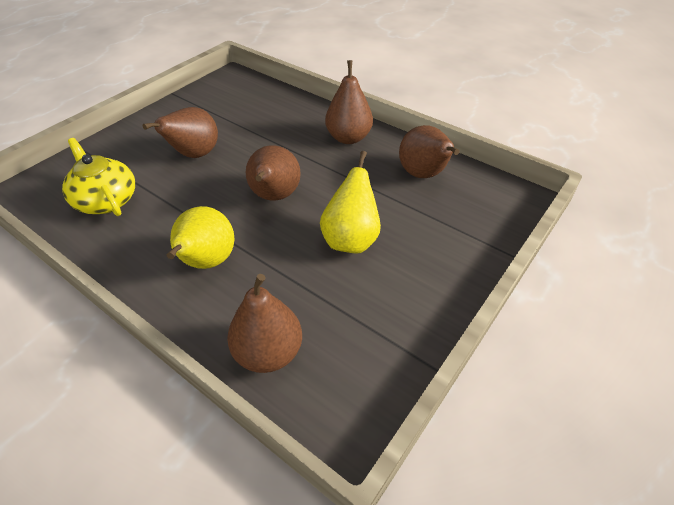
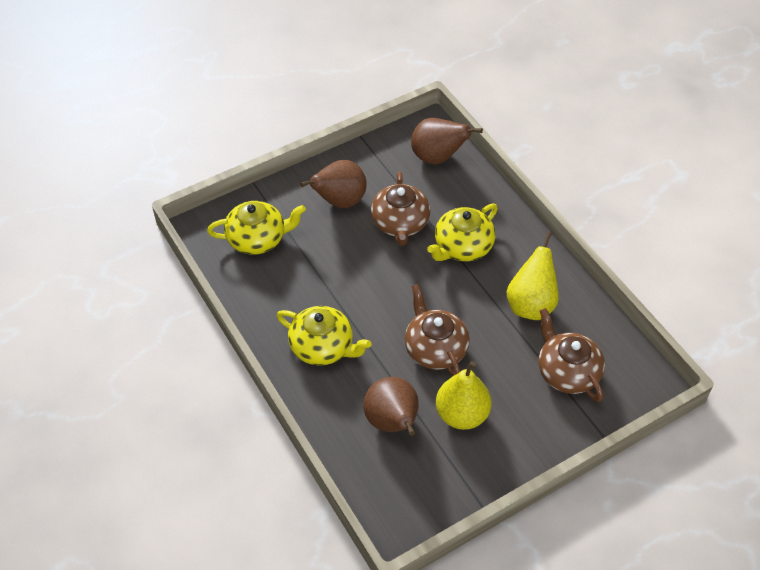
brown pear: 5 -> 3
brown teapot: 0 -> 3
yellow teapot: 1 -> 3

